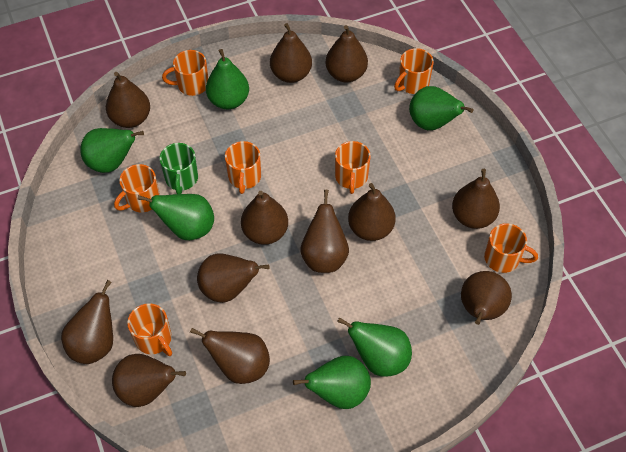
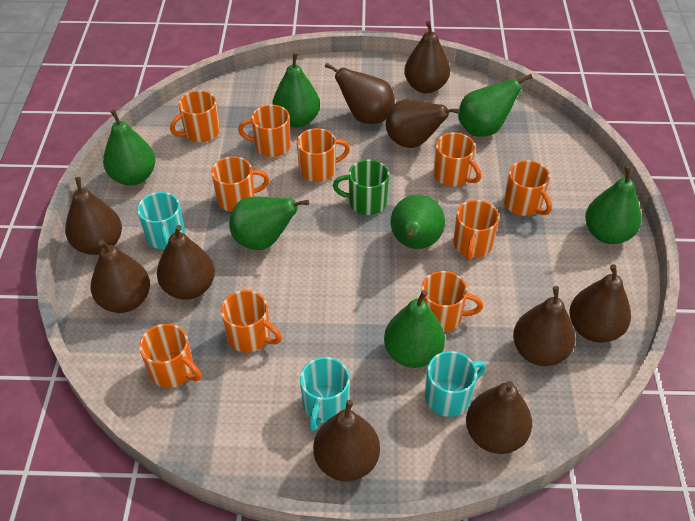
brown pear: 12 -> 10
green pear: 6 -> 7
orange mug: 7 -> 10
turquoise mug: 0 -> 3

